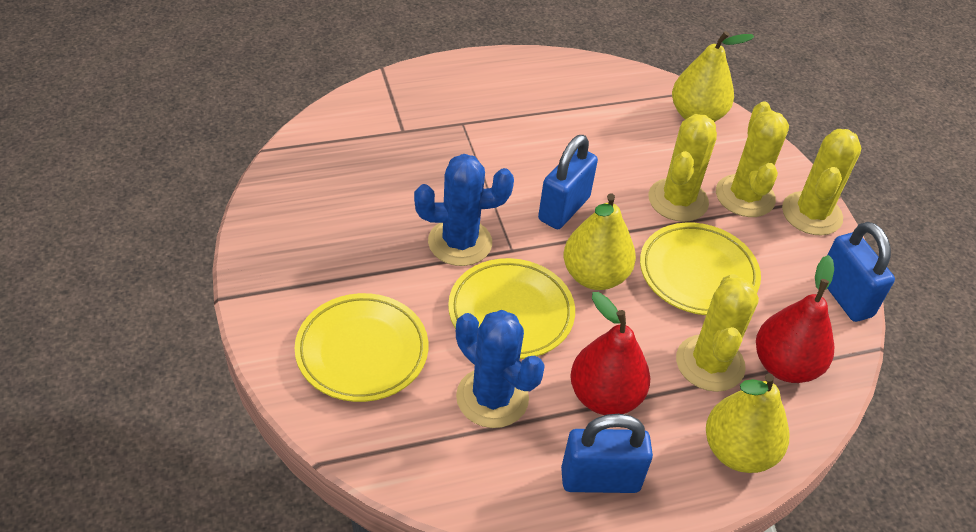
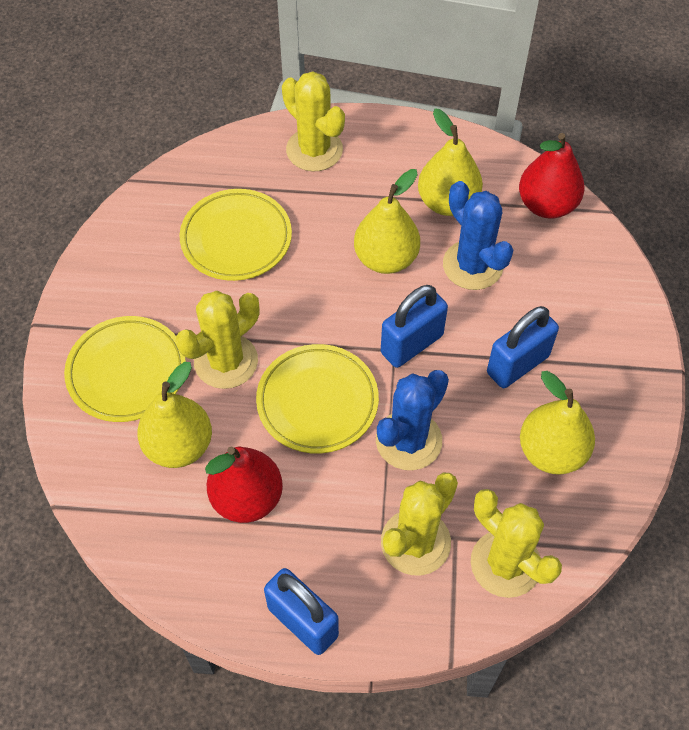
yellow pear: 3 -> 4

